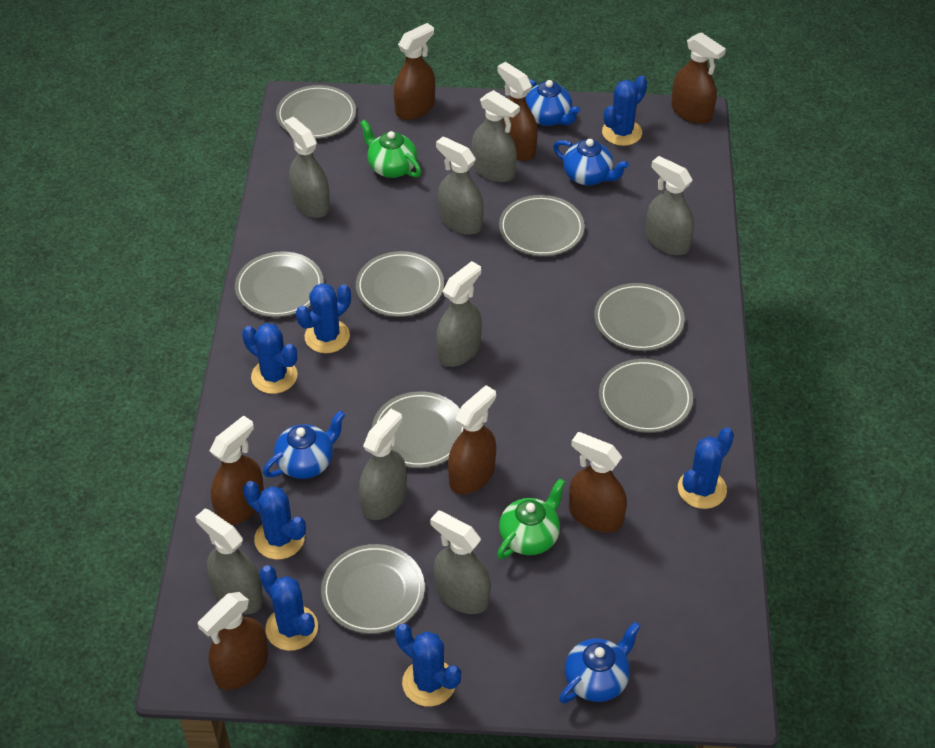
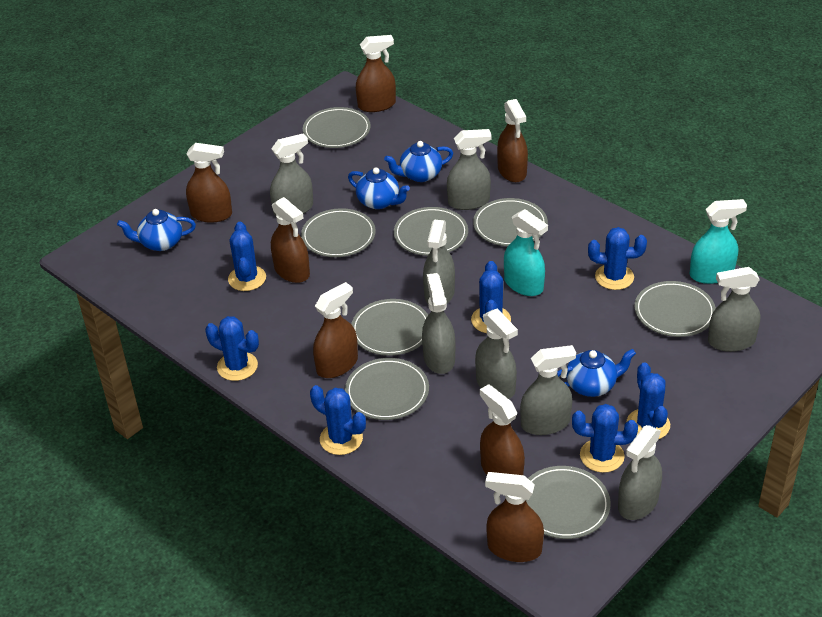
green teapot: 2 -> 0
turquoise spray bottle: 0 -> 2

